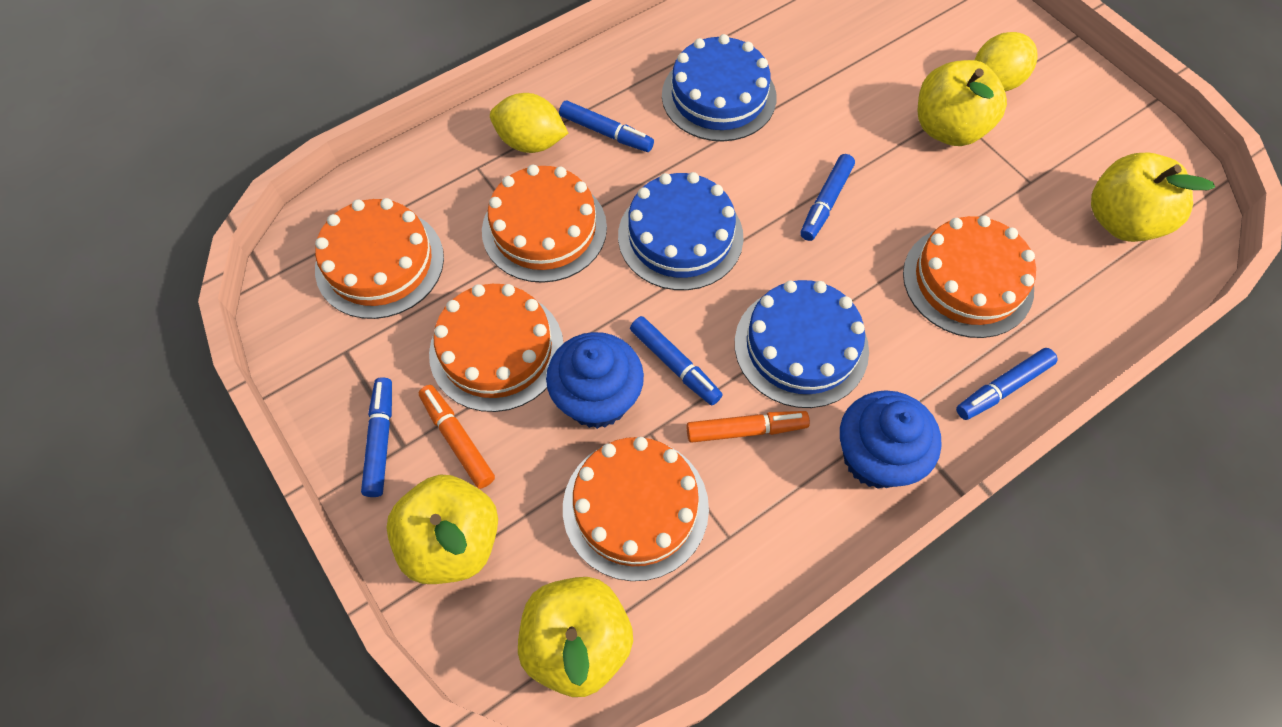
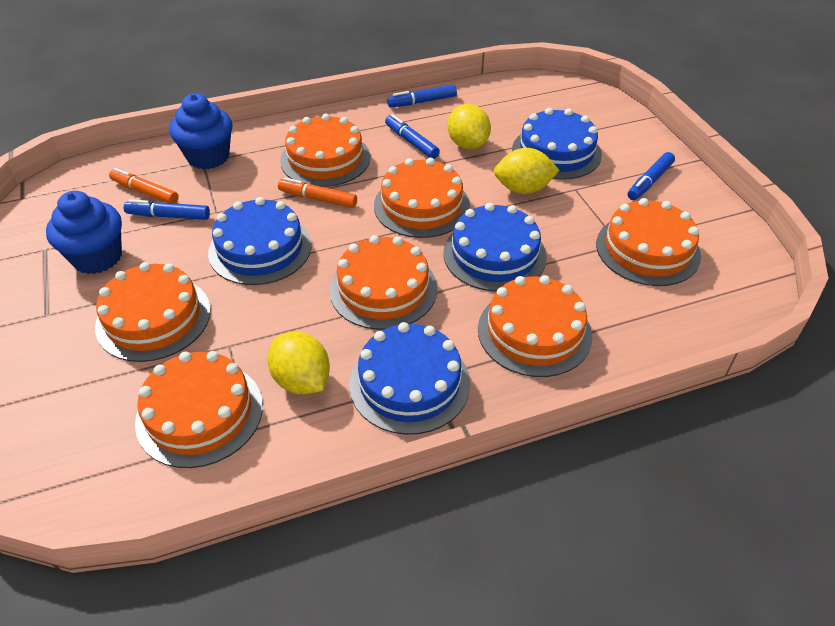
blue cake: 3 -> 4
blue marker: 5 -> 4
orange cake: 5 -> 7
yellow apple: 4 -> 0
yellow lemon: 2 -> 3

